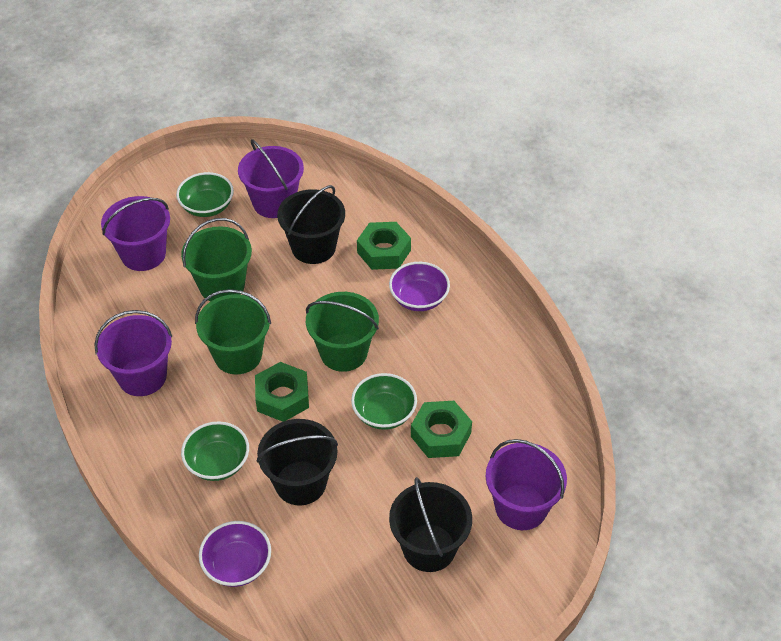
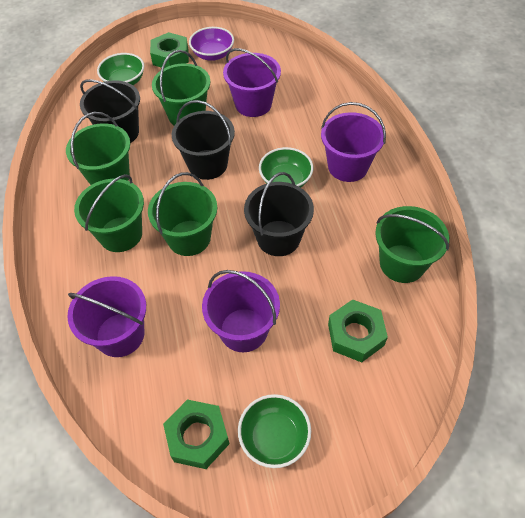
green bucket: 3 -> 5
purple bowl: 2 -> 1

